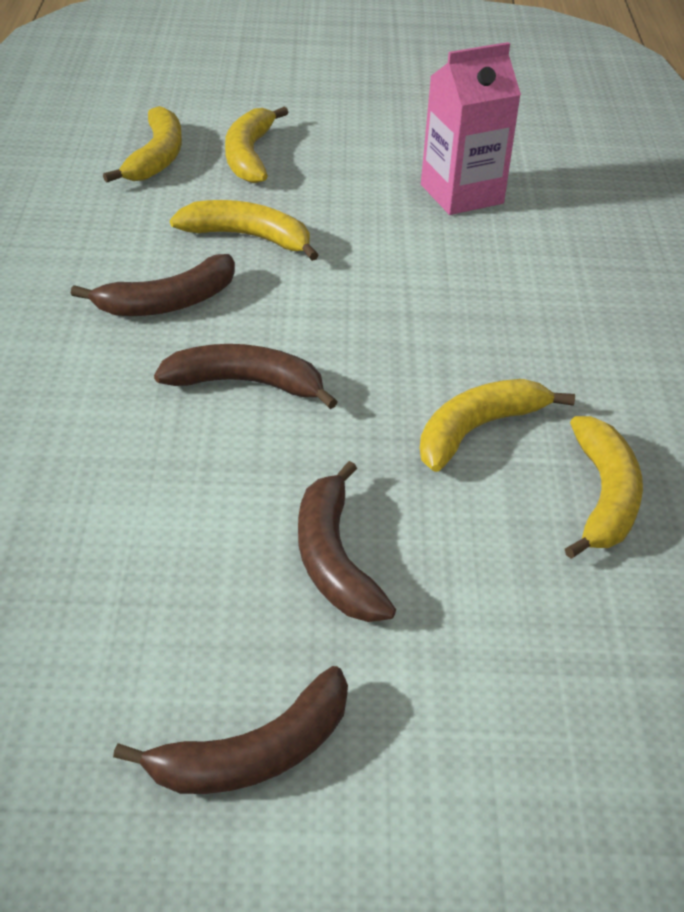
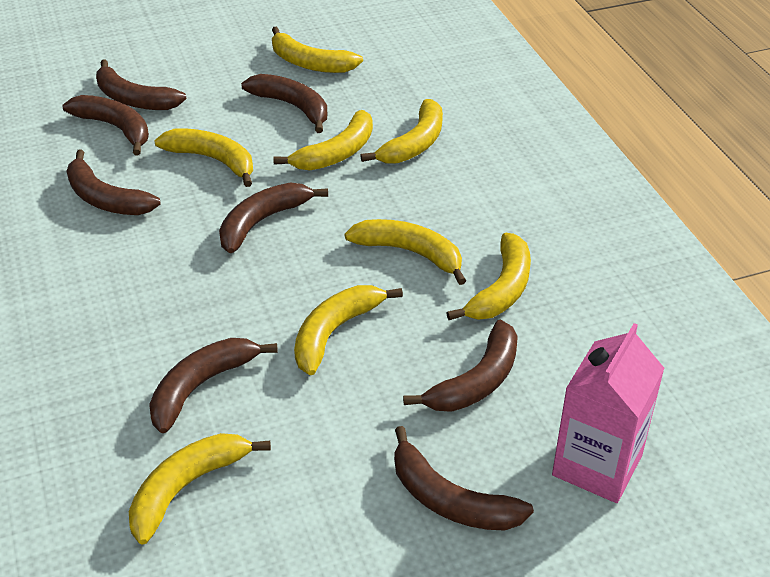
brown banana: 4 -> 8
yellow banana: 5 -> 8

